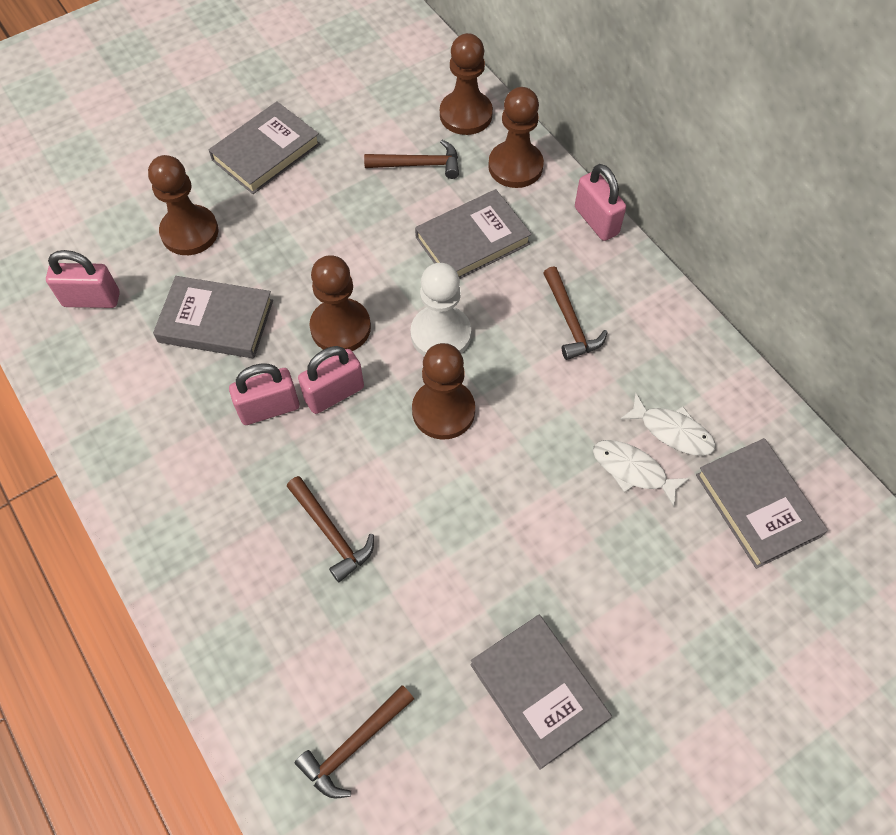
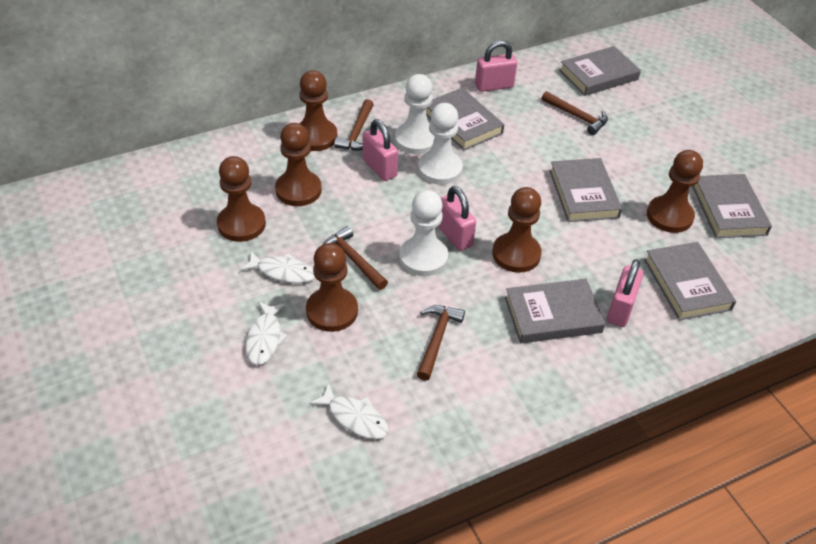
brown pawn: 5 -> 6
grey book: 5 -> 6
white fish: 2 -> 3
white pawn: 1 -> 3

